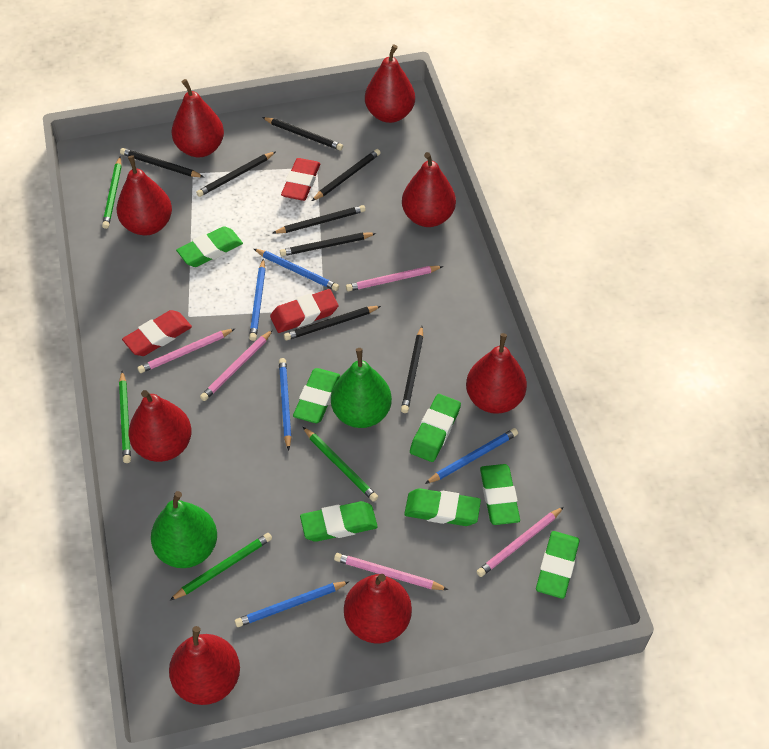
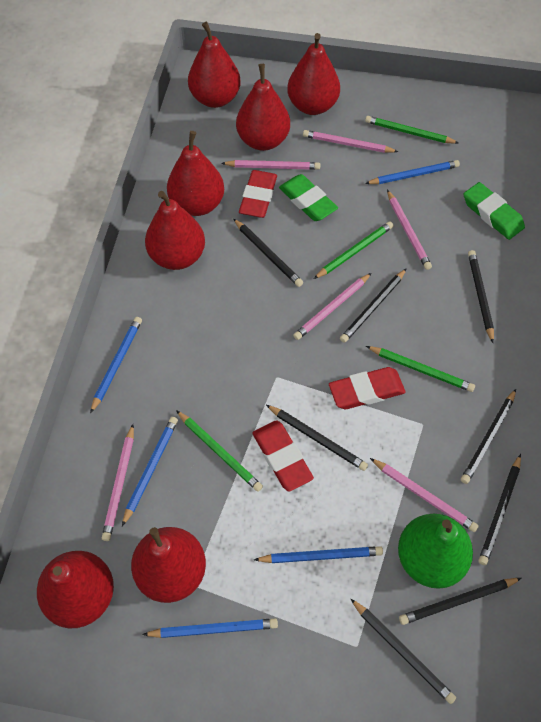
green eraser: 7 -> 2
green pear: 2 -> 1
pink pencil: 5 -> 6
red pear: 8 -> 7

